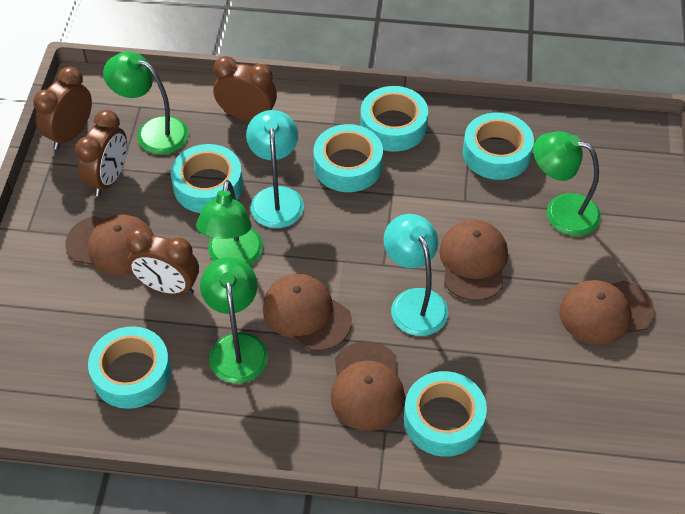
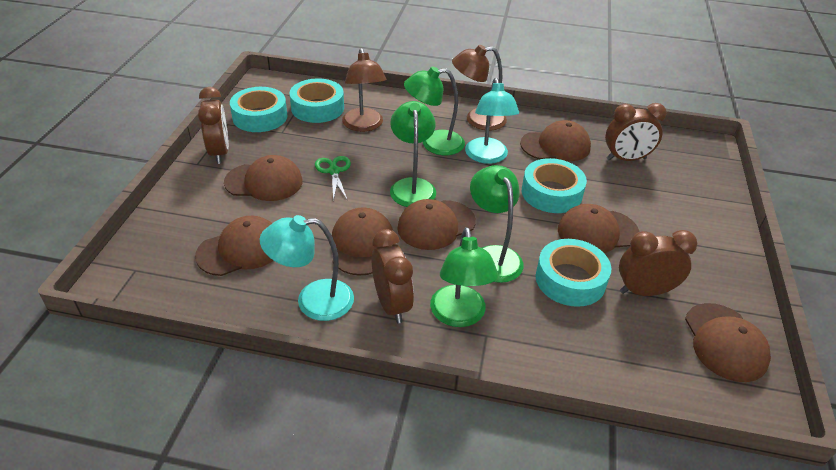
brown cap: 5 -> 7
brown lamp: 0 -> 2
green scissors: 0 -> 1
turquoise tape: 6 -> 4

